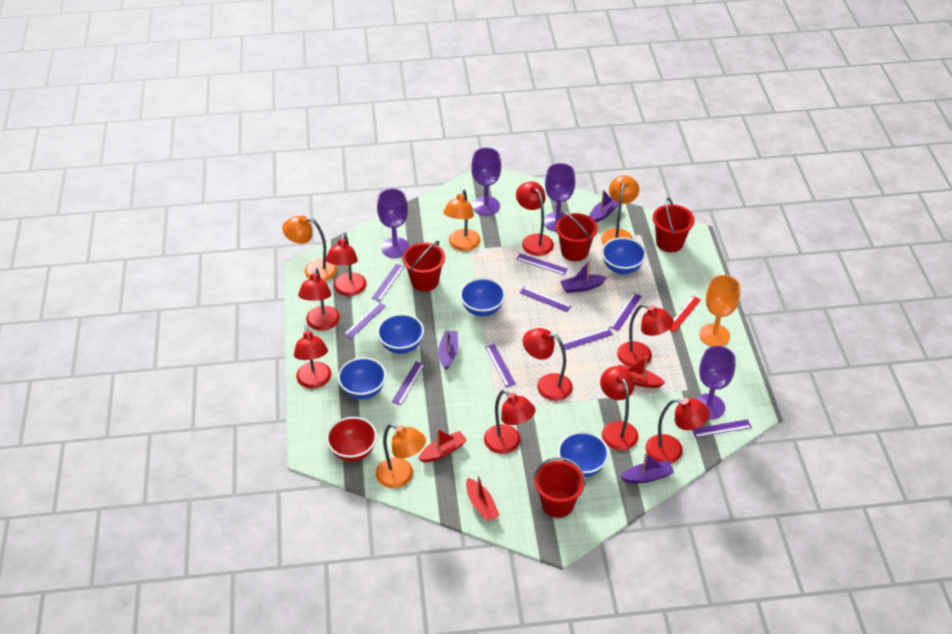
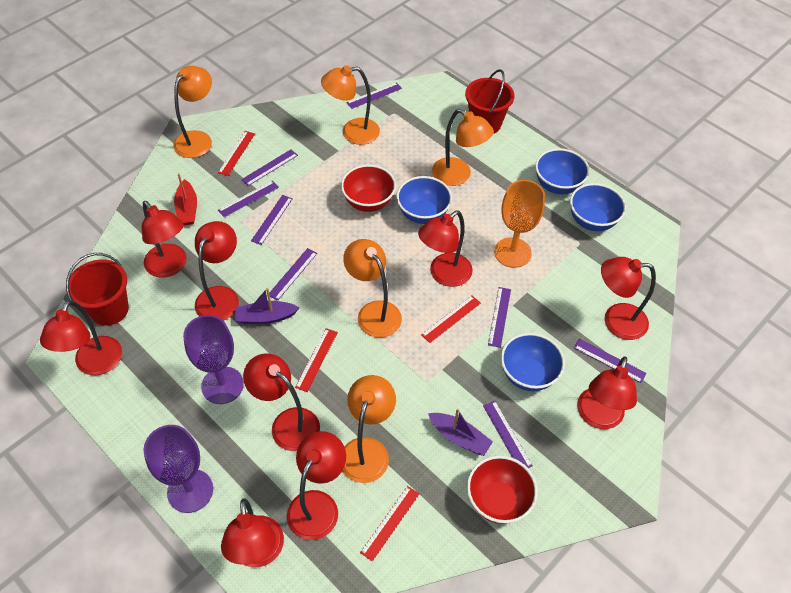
blue bowl: 5 -> 4
orange lamp: 4 -> 5
purple boat: 4 -> 2
purple goblet: 4 -> 2
purple ruler: 9 -> 8
red boat: 3 -> 1
red bowl: 1 -> 2
red bucket: 4 -> 2
red ruler: 1 -> 4

